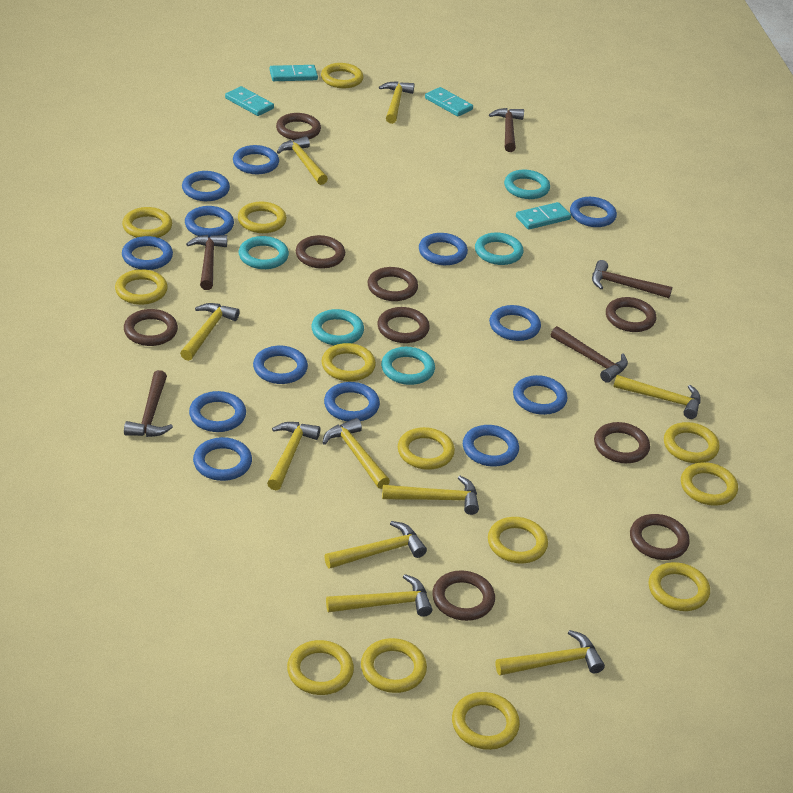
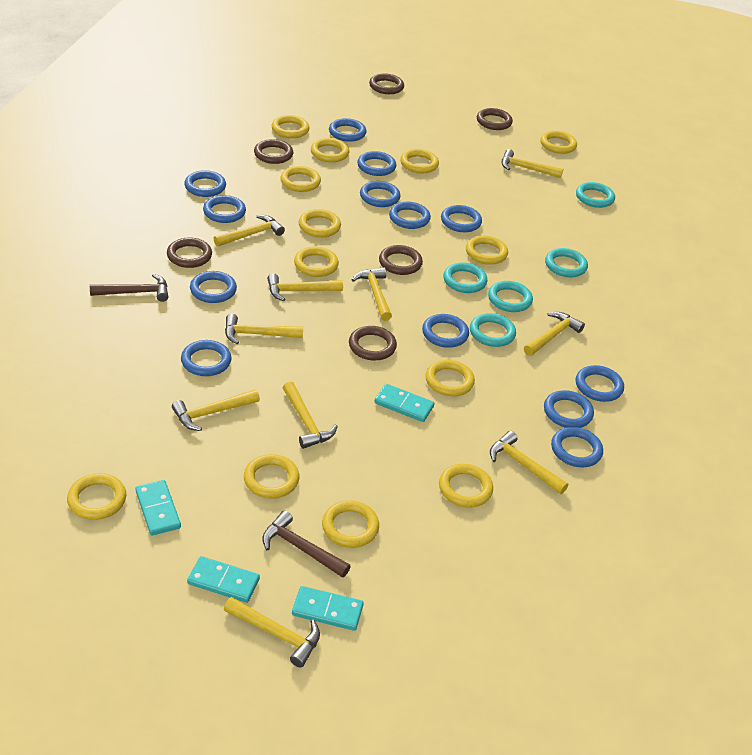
brown hammer: 5 -> 2
brown ring: 9 -> 6

